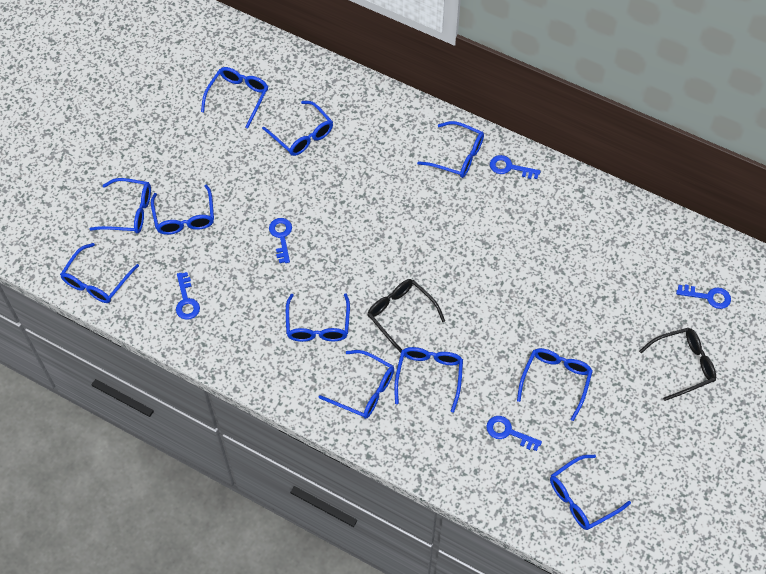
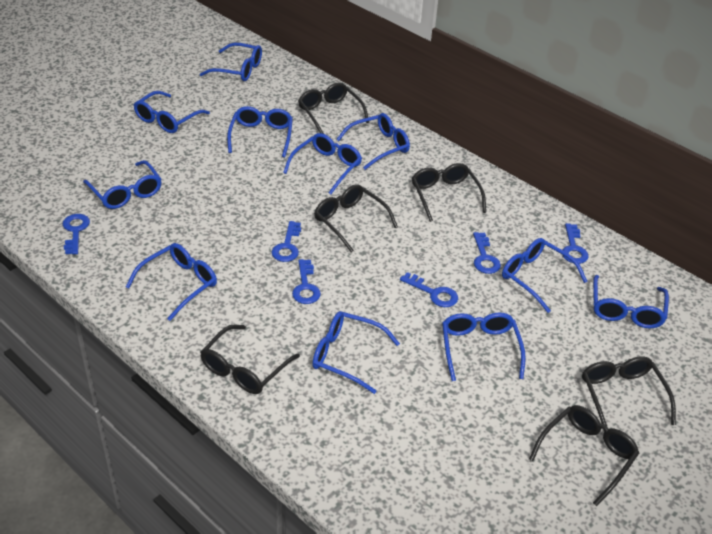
black glasses: 2 -> 6
blue key: 5 -> 6

